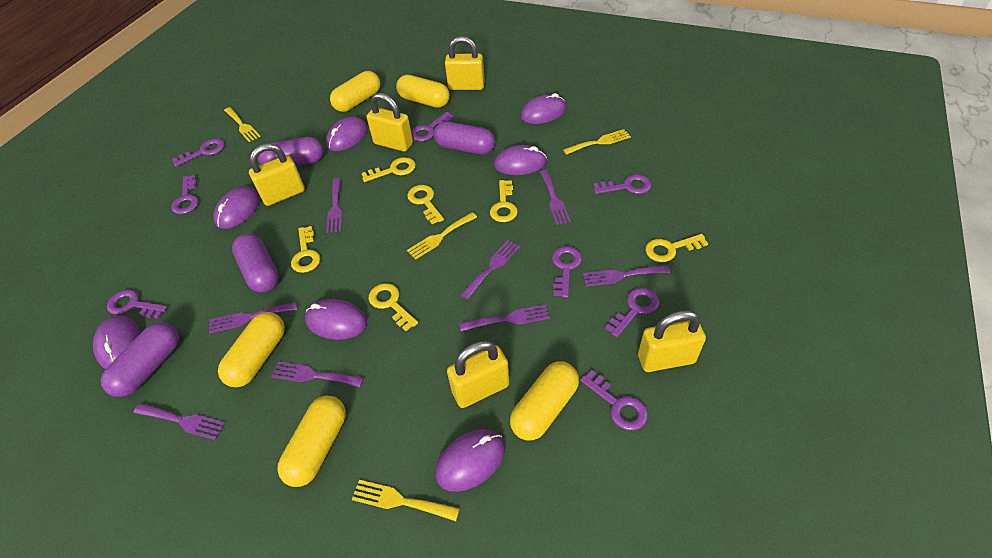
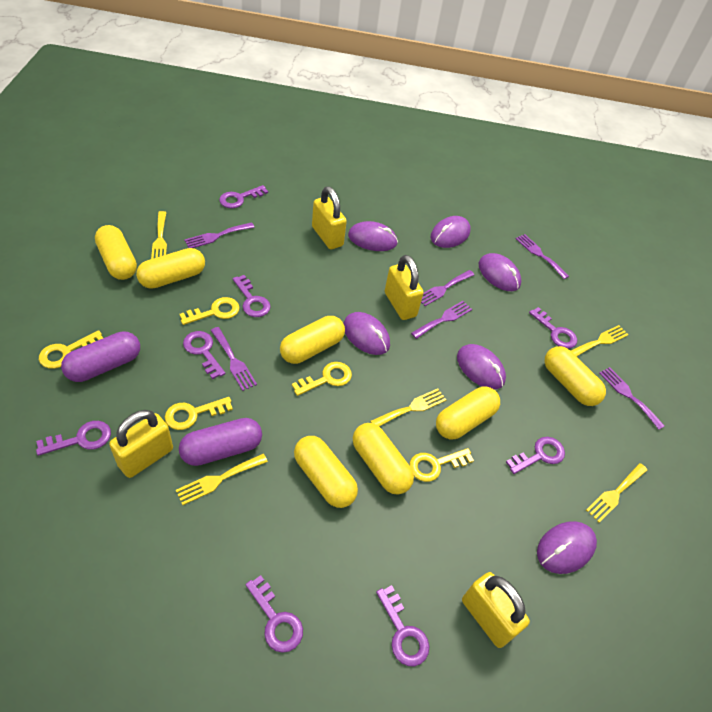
purple capsule: 4 -> 2
purple fork: 8 -> 6
purple mouse: 7 -> 6
yellow capsule: 5 -> 7
yellow fork: 4 -> 5
yellow key: 6 -> 5
yellow padlock: 5 -> 4

